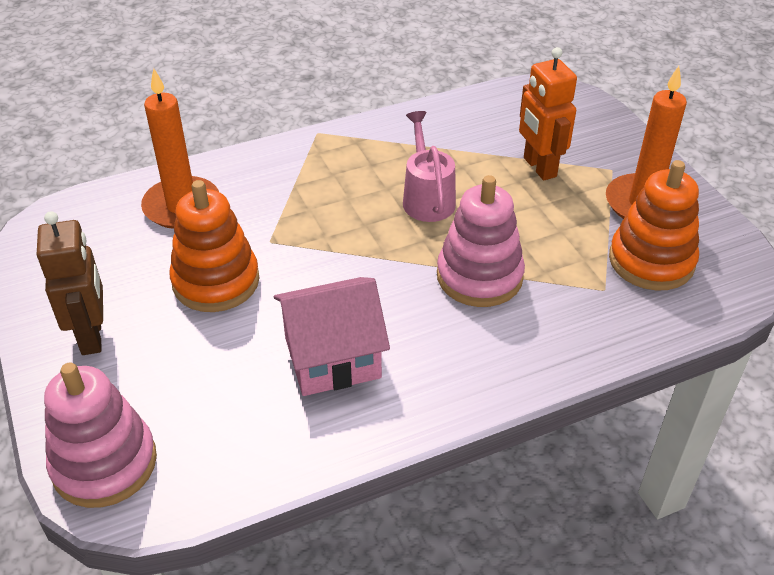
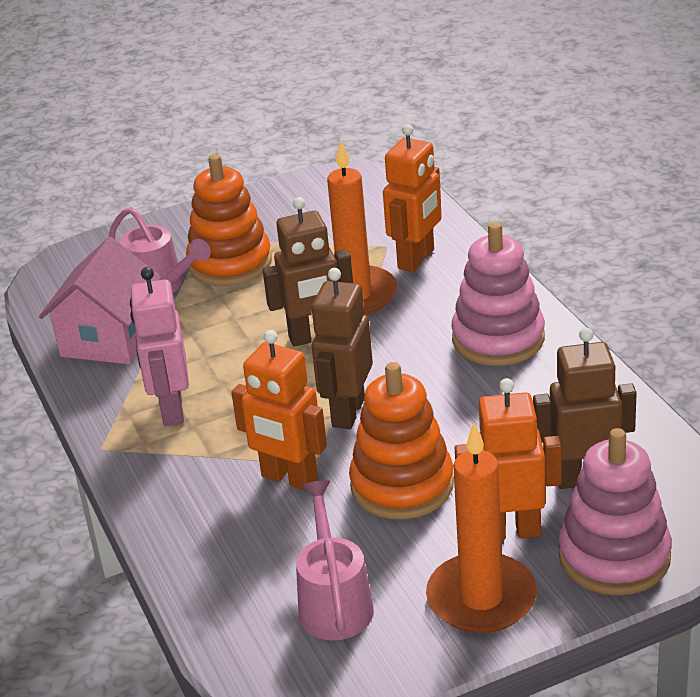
brown robot: 1 -> 3
orange robot: 1 -> 3
pink robot: 0 -> 1
pink watering can: 1 -> 2

